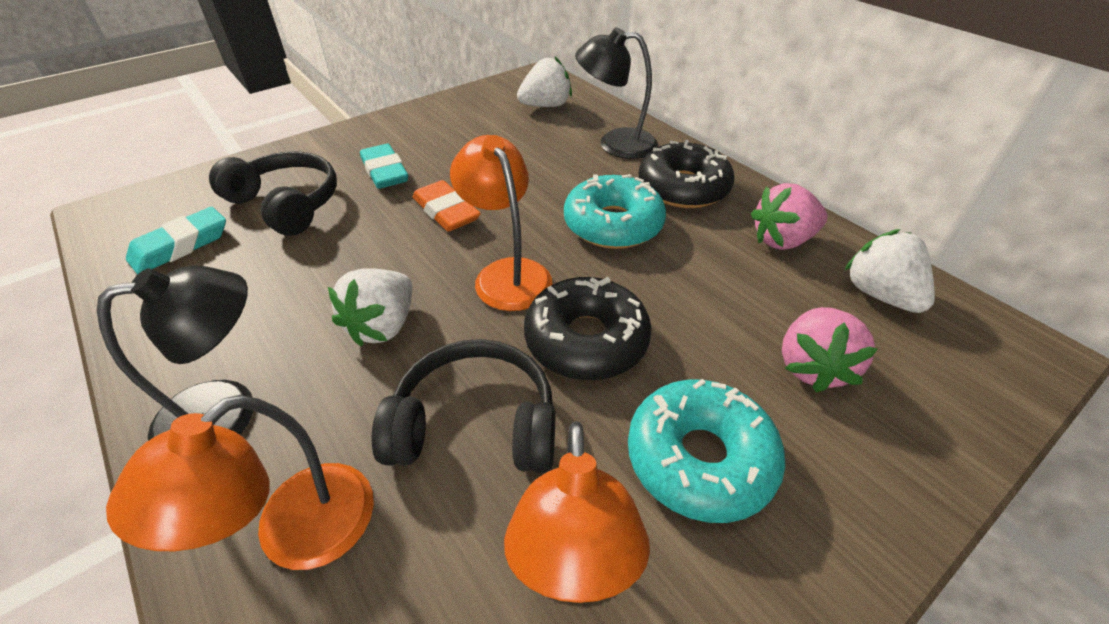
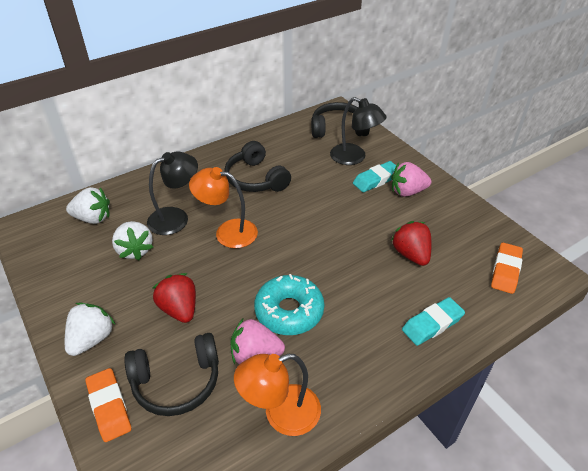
black donut: 2 -> 0
black headphones: 2 -> 3
orange eraser: 1 -> 2
orange lamp: 3 -> 2
red strawberry: 0 -> 2
turquoise donut: 2 -> 1

